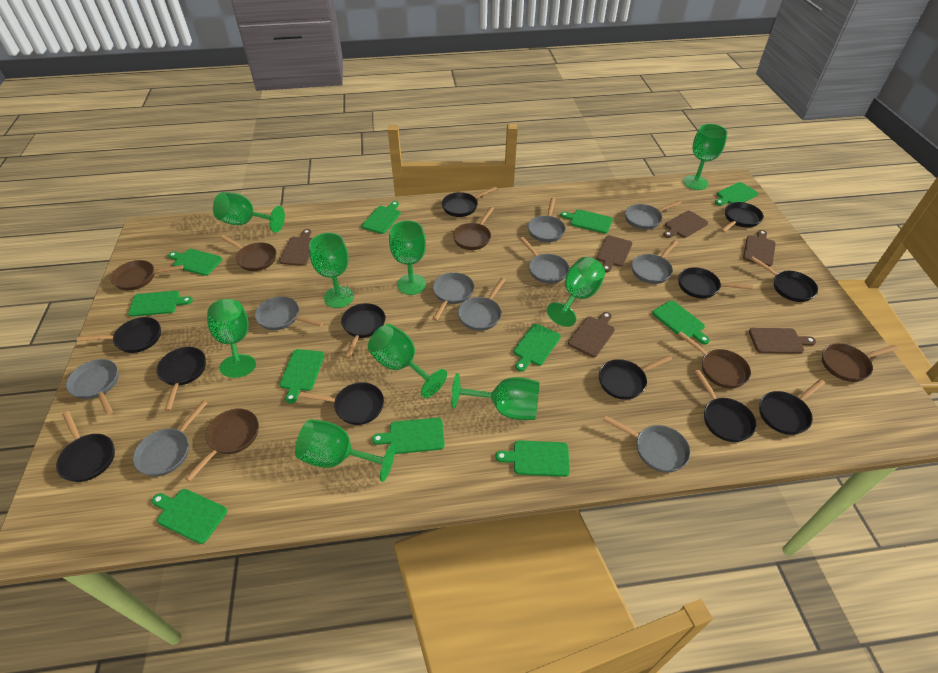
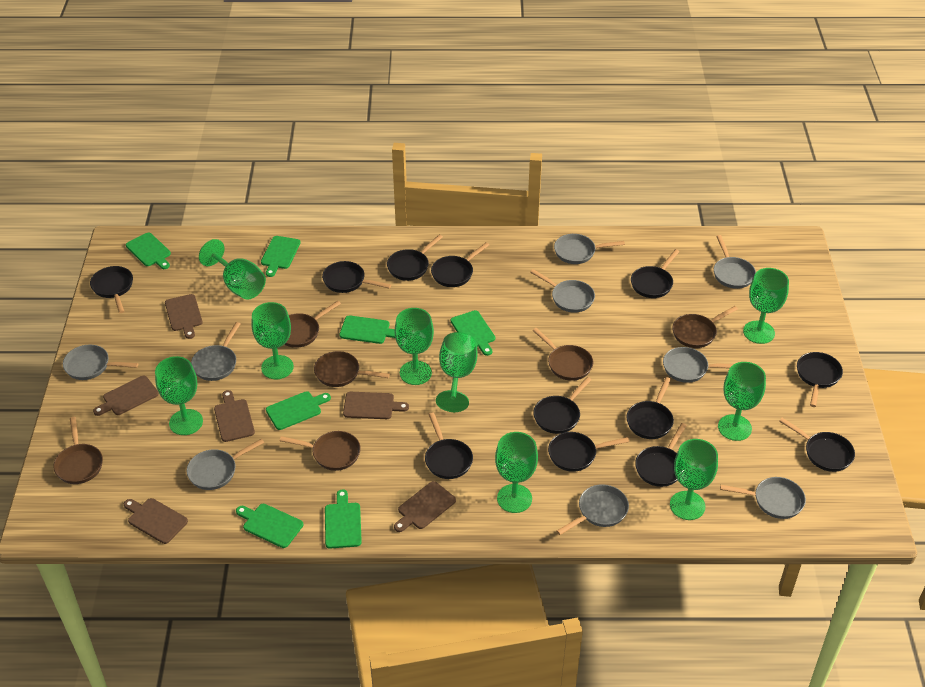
green cutting board: 11 -> 7
grey pan: 10 -> 9

